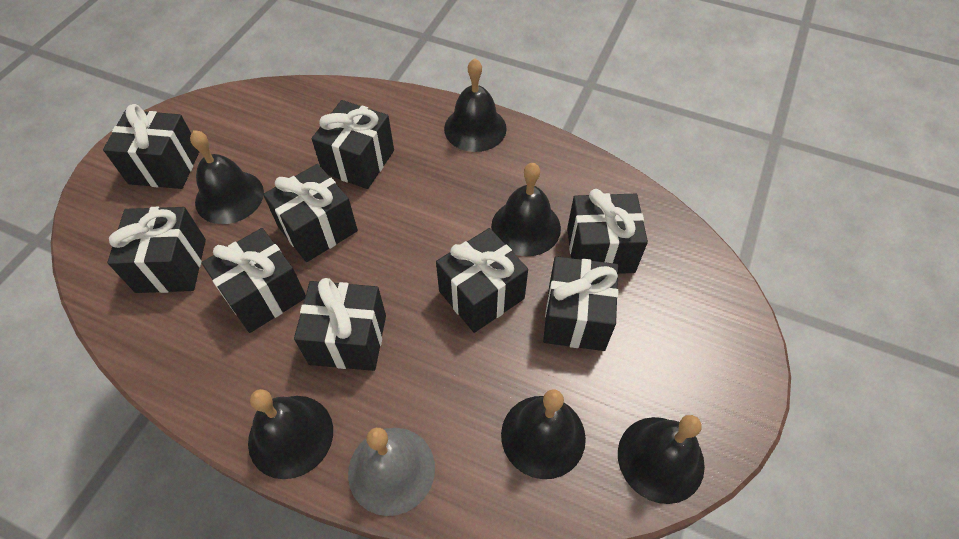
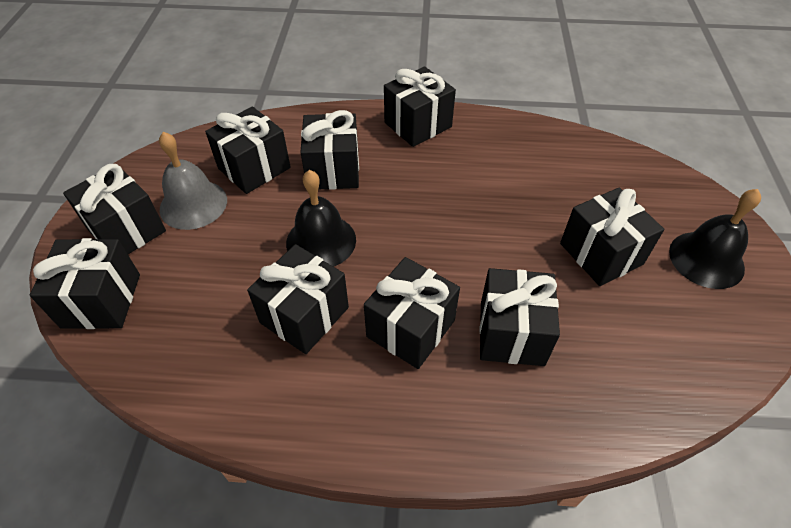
black bell: 6 -> 2

